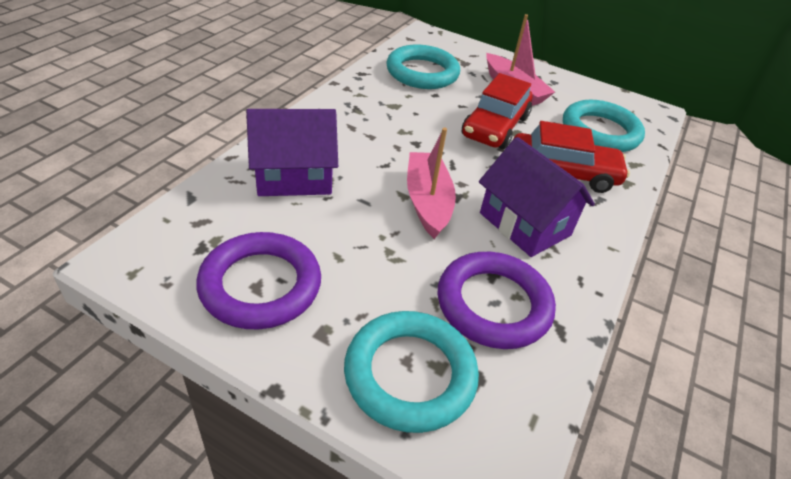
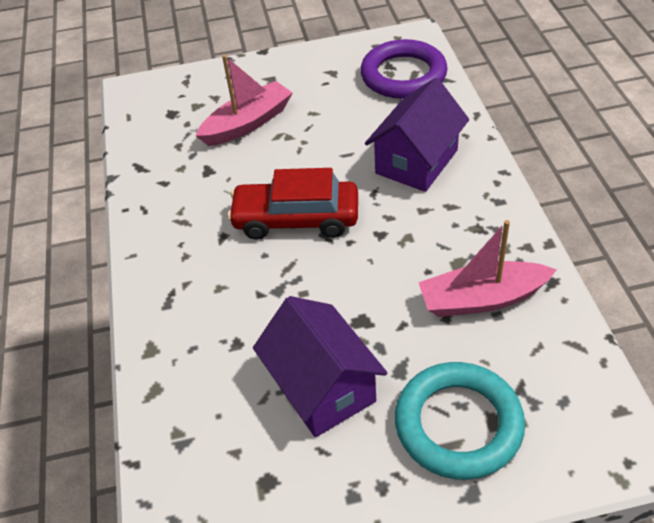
purple ring: 2 -> 1
red car: 2 -> 1
turquoise ring: 3 -> 1

